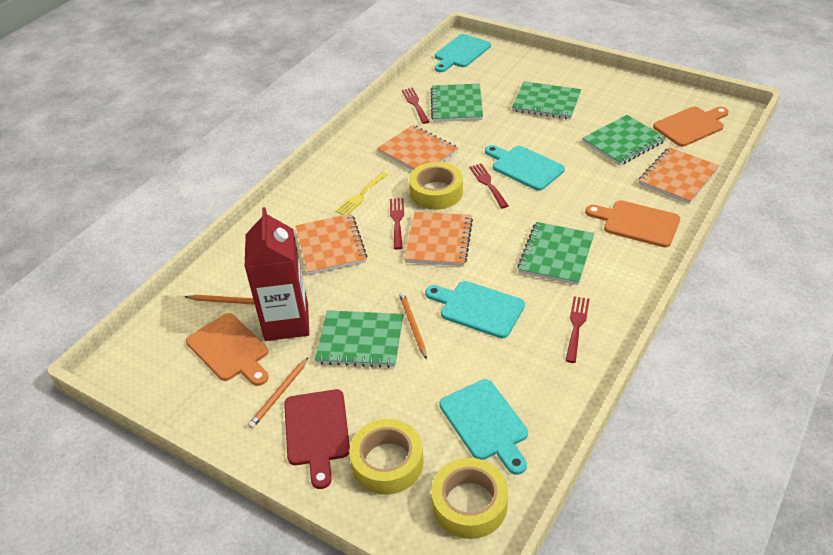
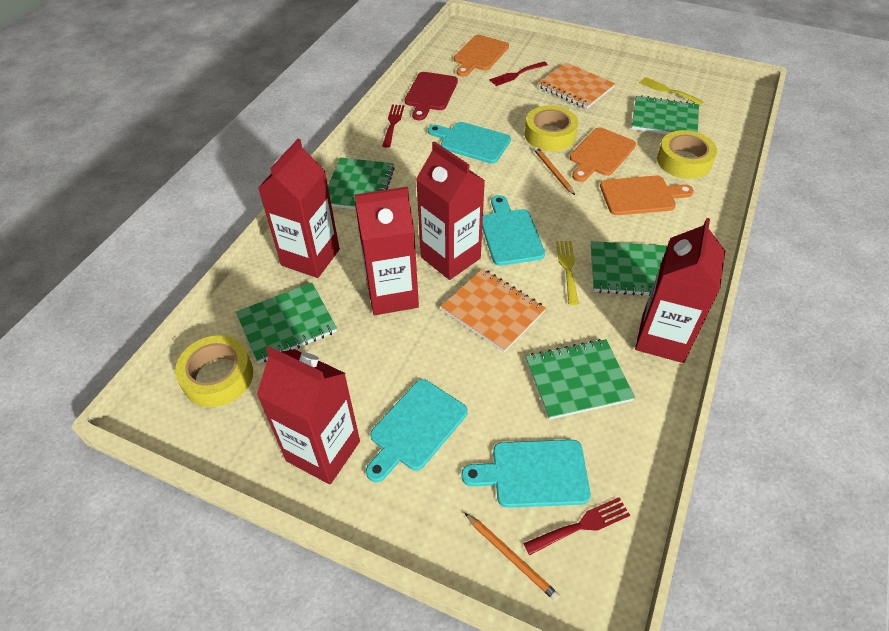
orange notebook: 4 -> 2
orange pencil: 3 -> 2
red carton: 1 -> 5
red fork: 4 -> 3
yellow fork: 1 -> 2

